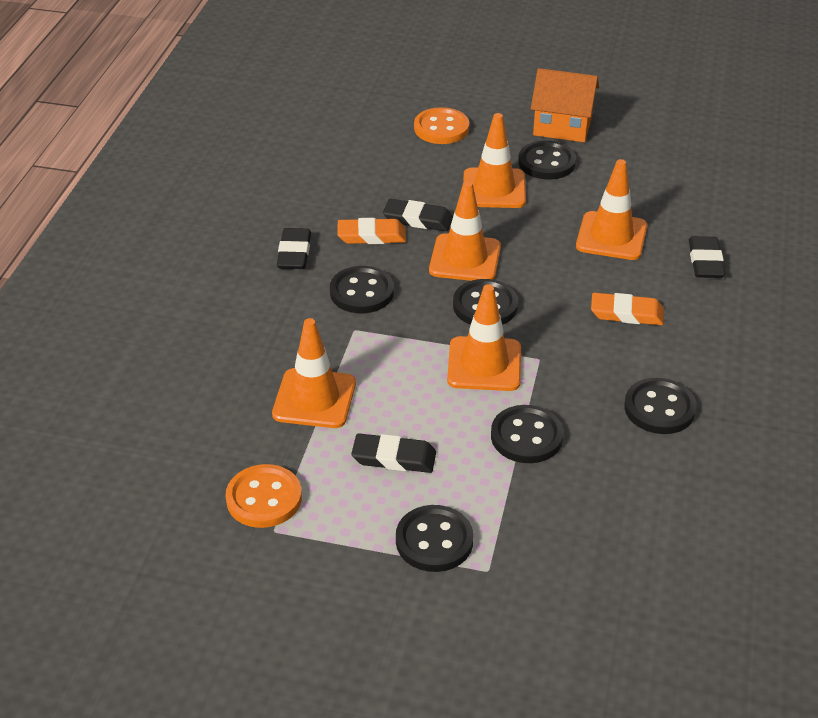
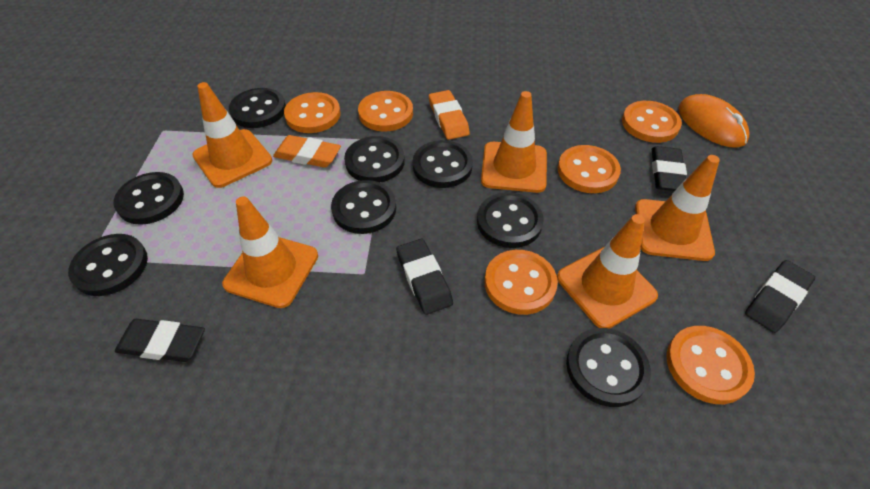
black button: 6 -> 8
orange button: 2 -> 6
orange house: 1 -> 0
orange mouse: 0 -> 1

